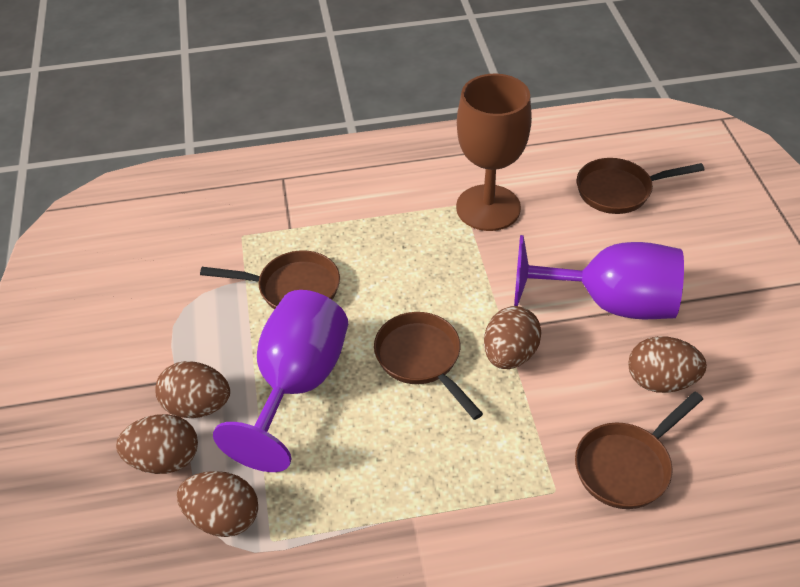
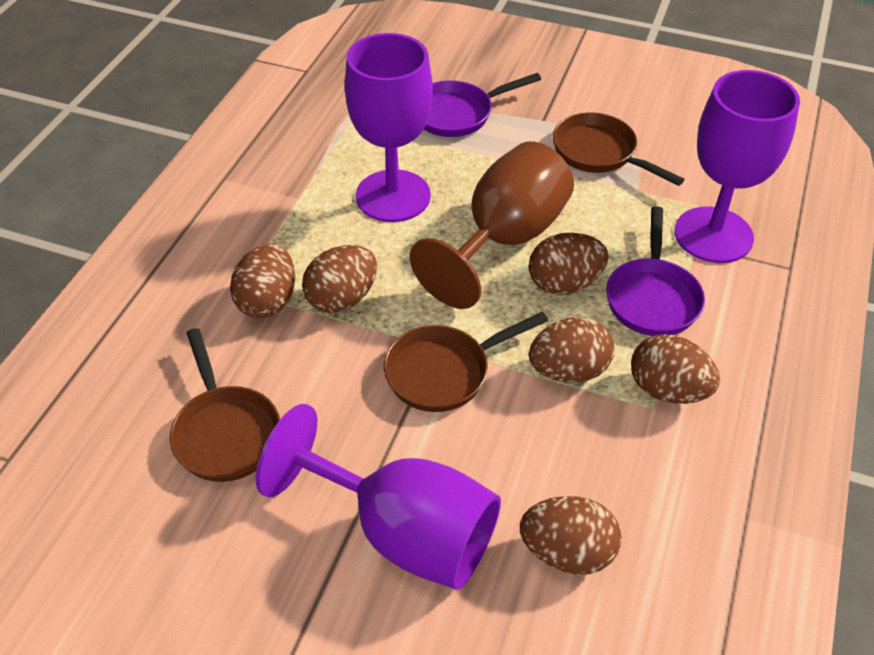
brown egg: 5 -> 6
brown pan: 4 -> 3
purple goblet: 2 -> 3
purple pan: 0 -> 2

